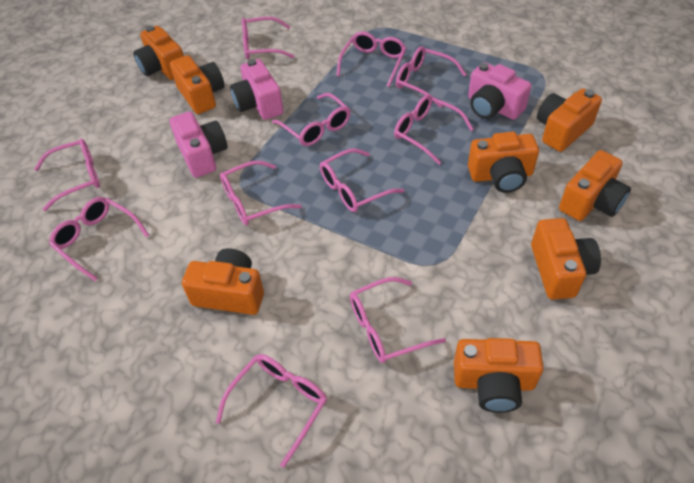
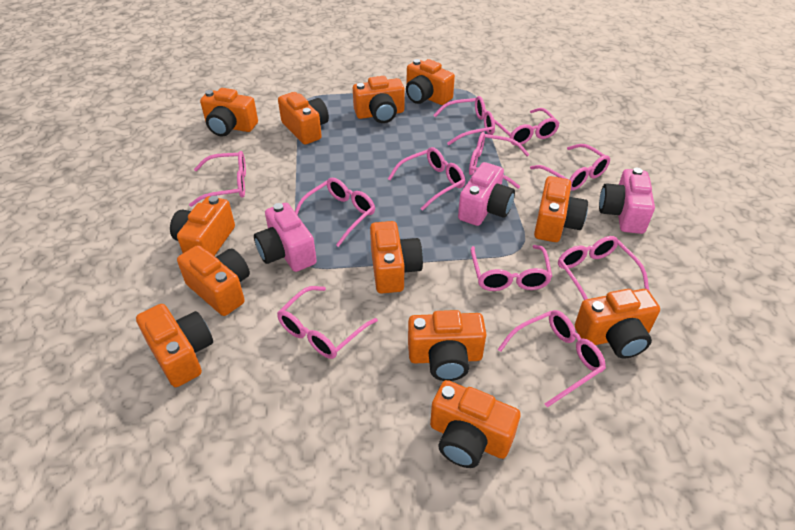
orange camera: 8 -> 12

